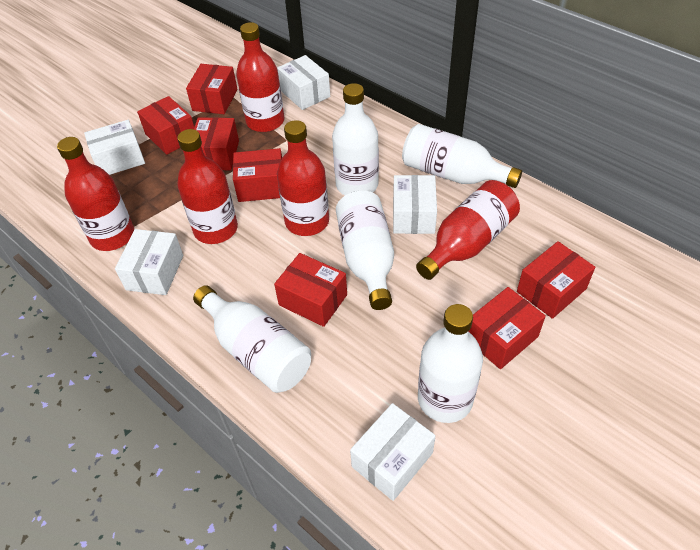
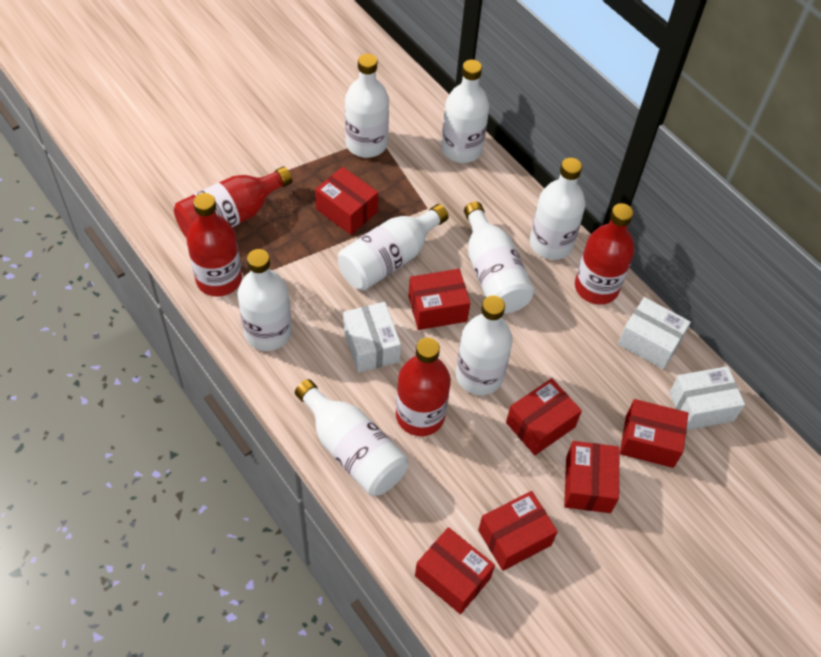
red bottle: 5 -> 4
white bottle: 5 -> 8
white box: 5 -> 3

